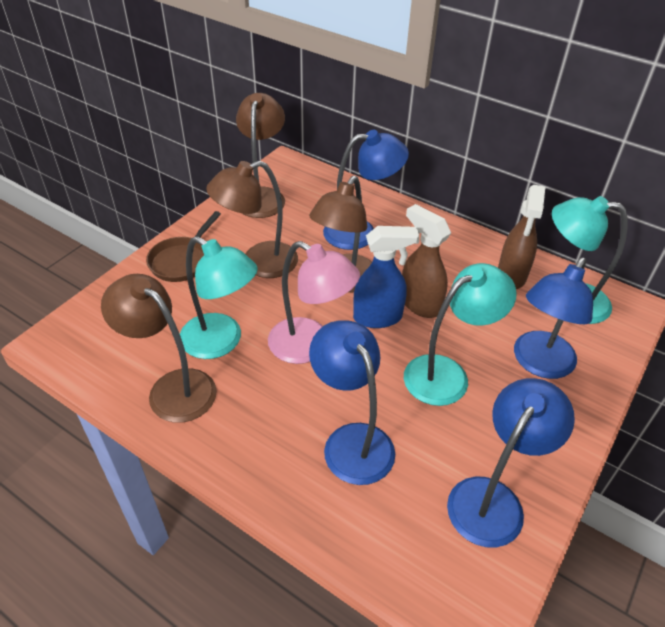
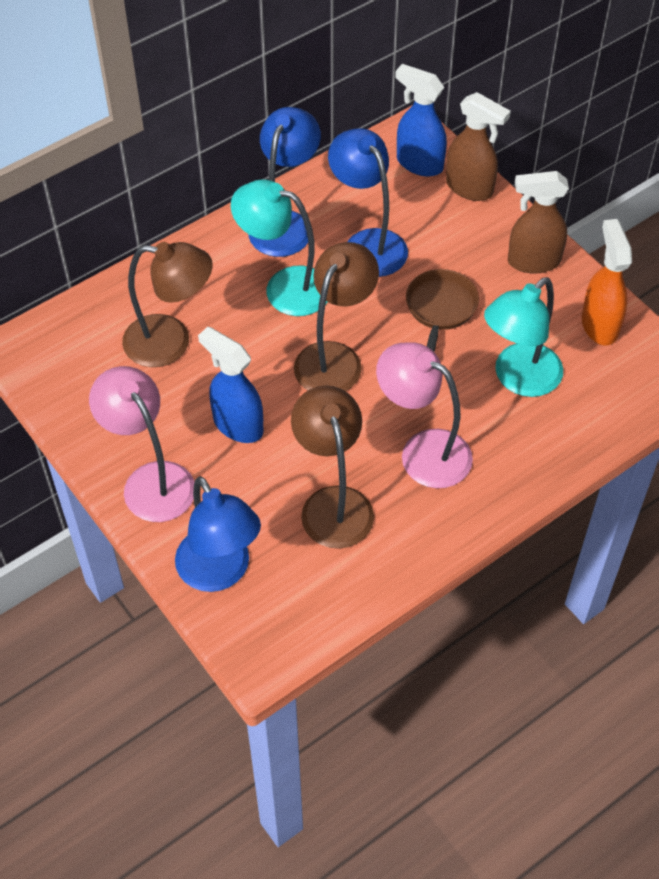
blue lamp: 4 -> 3
blue spray bottle: 1 -> 2
brown lamp: 4 -> 3
orange spray bottle: 0 -> 1
pink lamp: 1 -> 2
turquoise lamp: 3 -> 2

